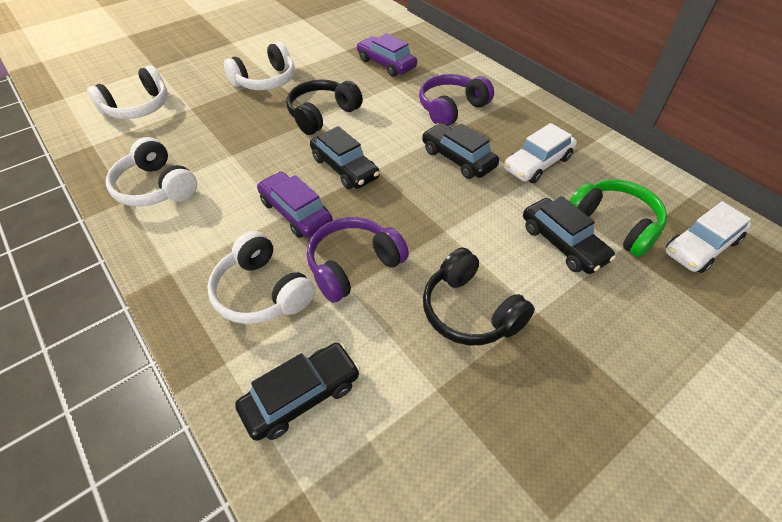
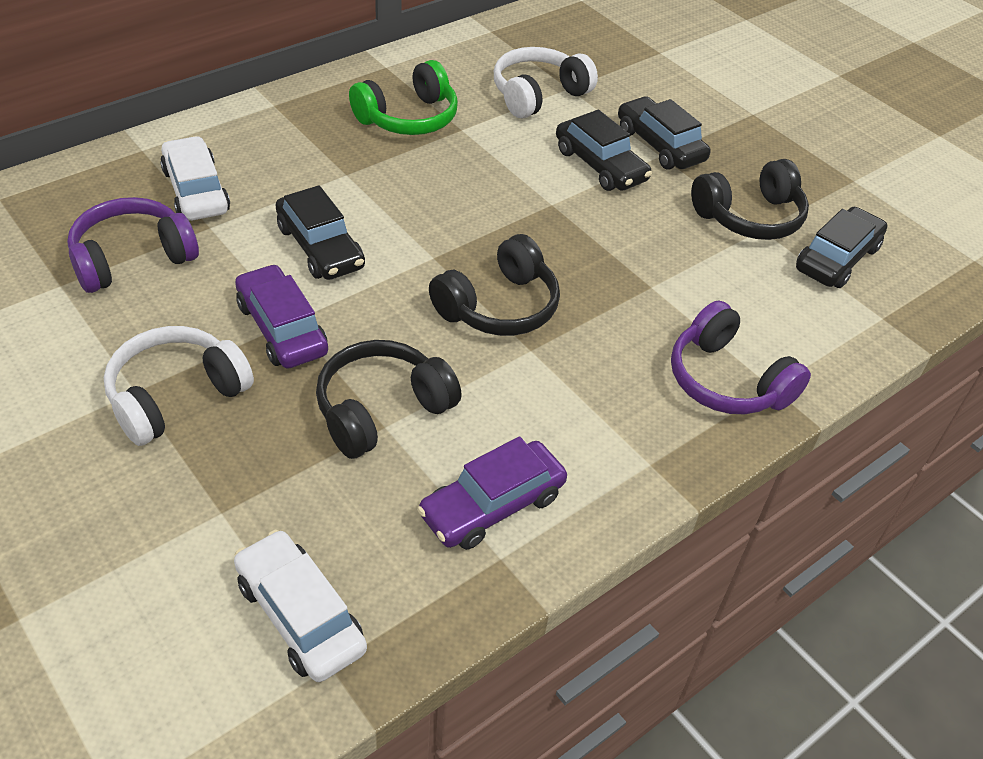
black headphones: 2 -> 3
white headphones: 4 -> 2

